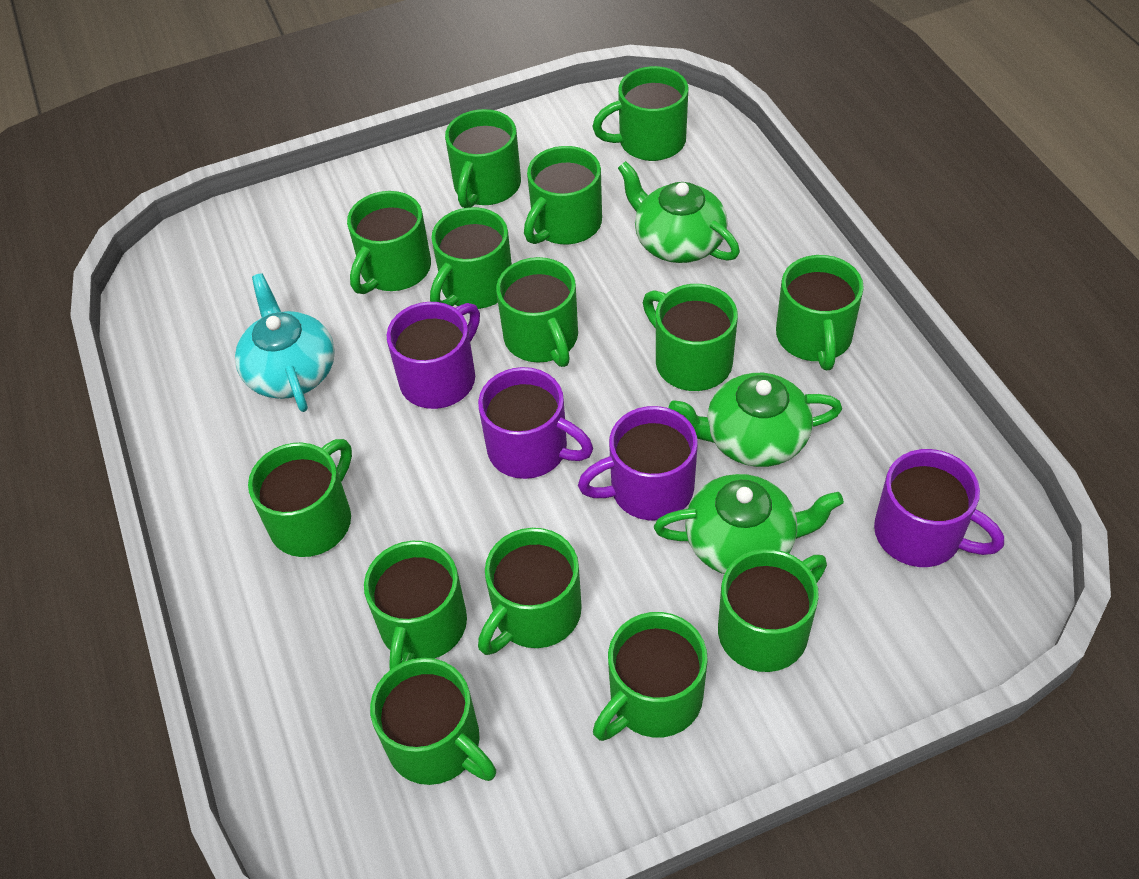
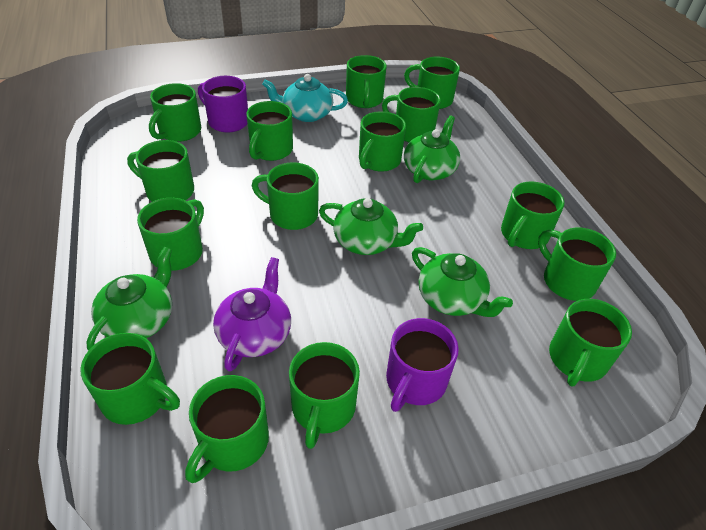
green mug: 14 -> 15
green teapot: 3 -> 4
purple mug: 4 -> 2
purple teapot: 0 -> 1

